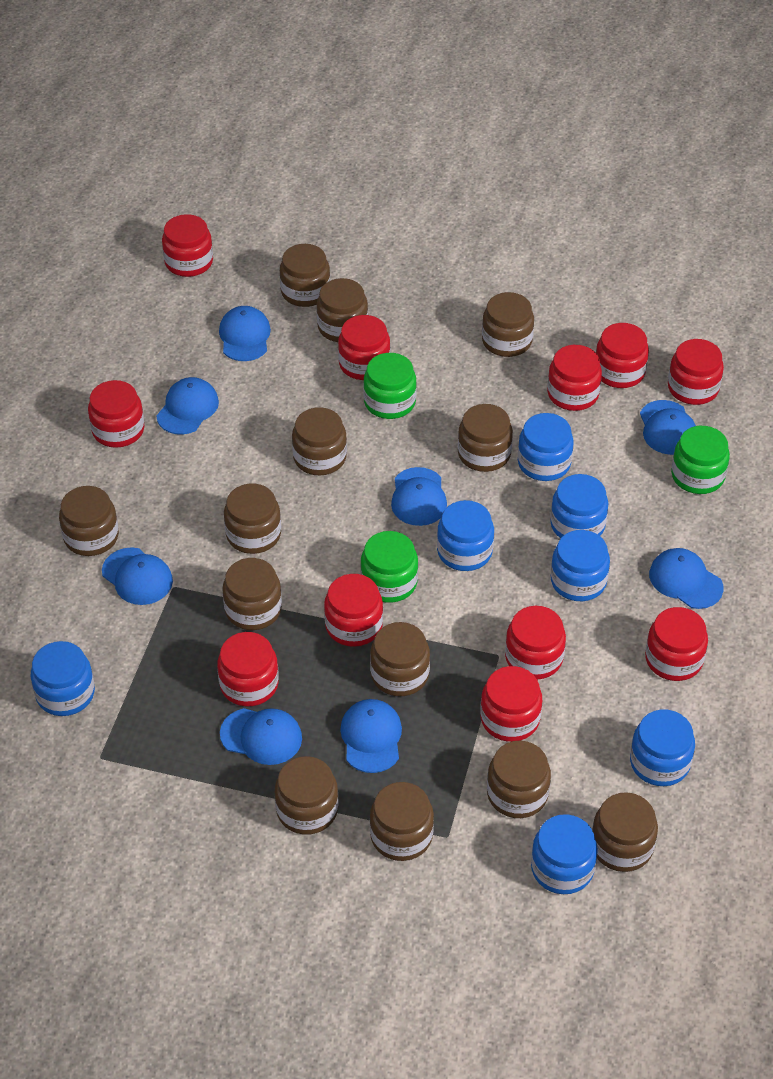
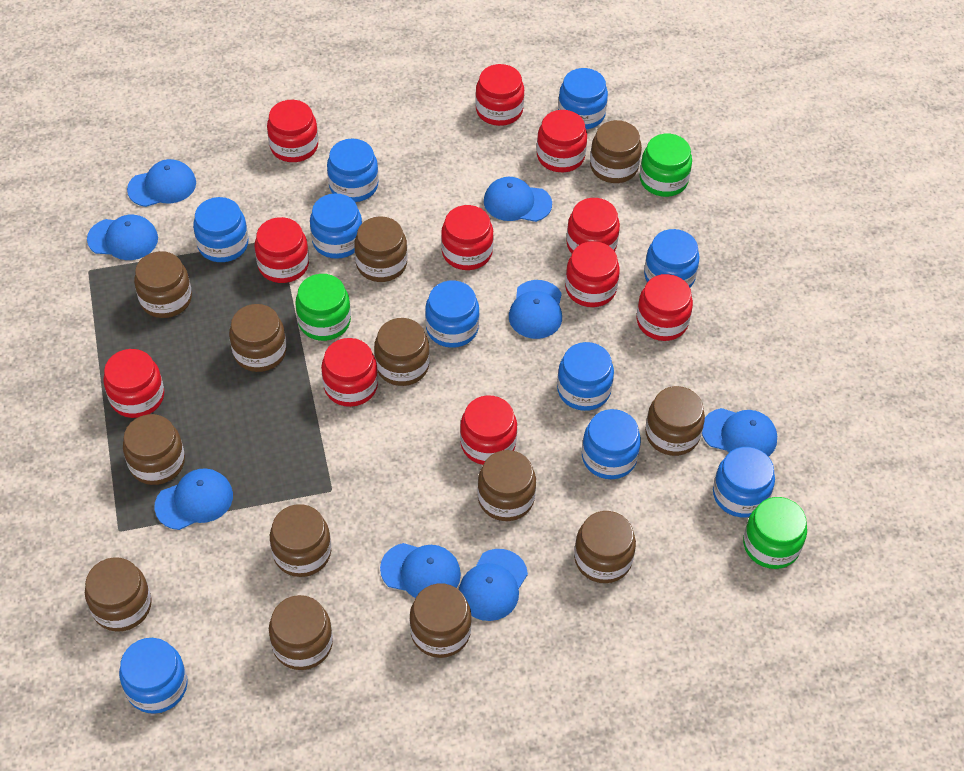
blue jar: 7 -> 10

